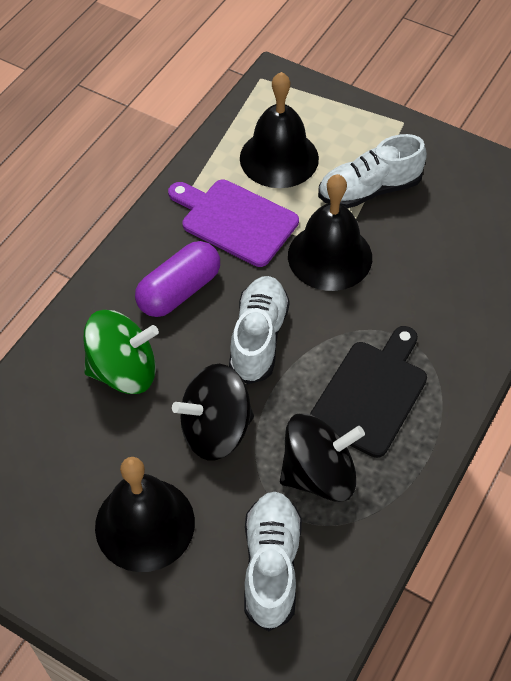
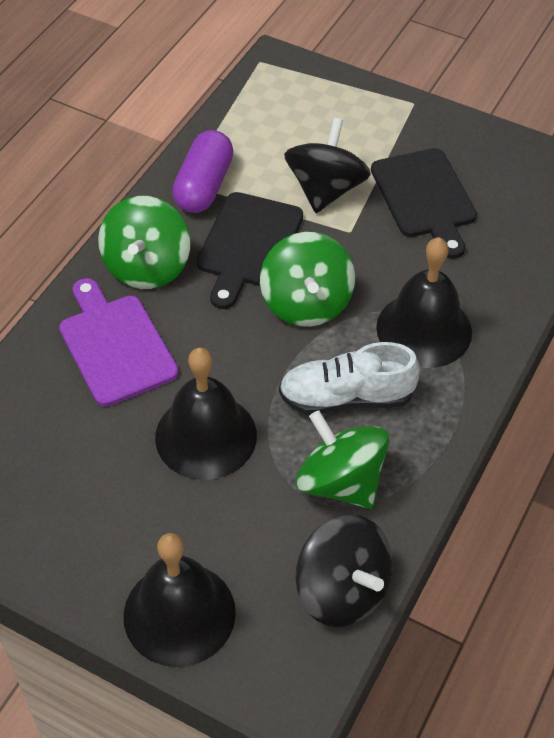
black cutting board: 1 -> 2
green spinning top: 1 -> 3
white shoe: 3 -> 1

